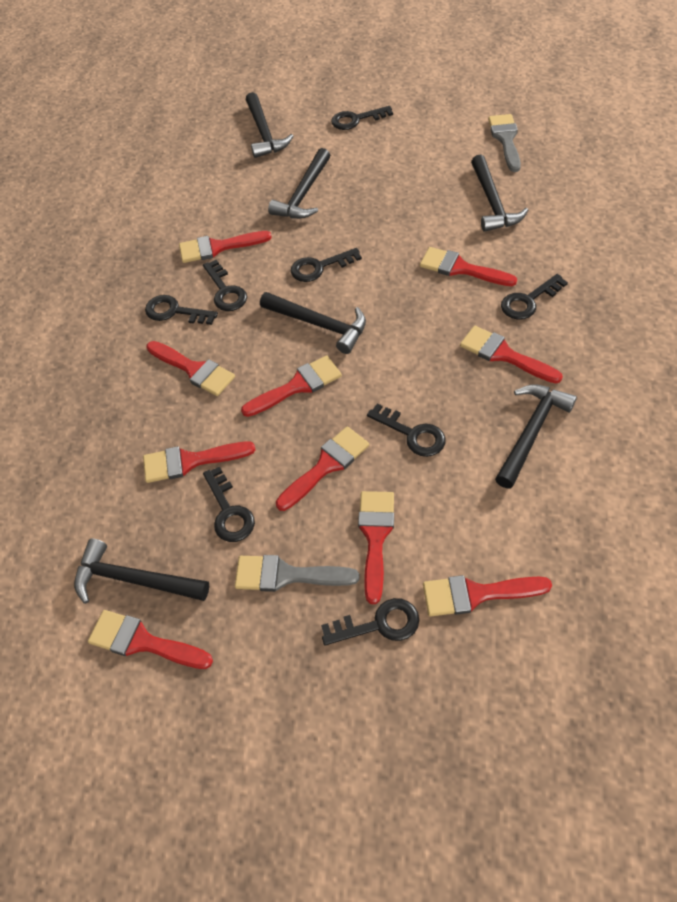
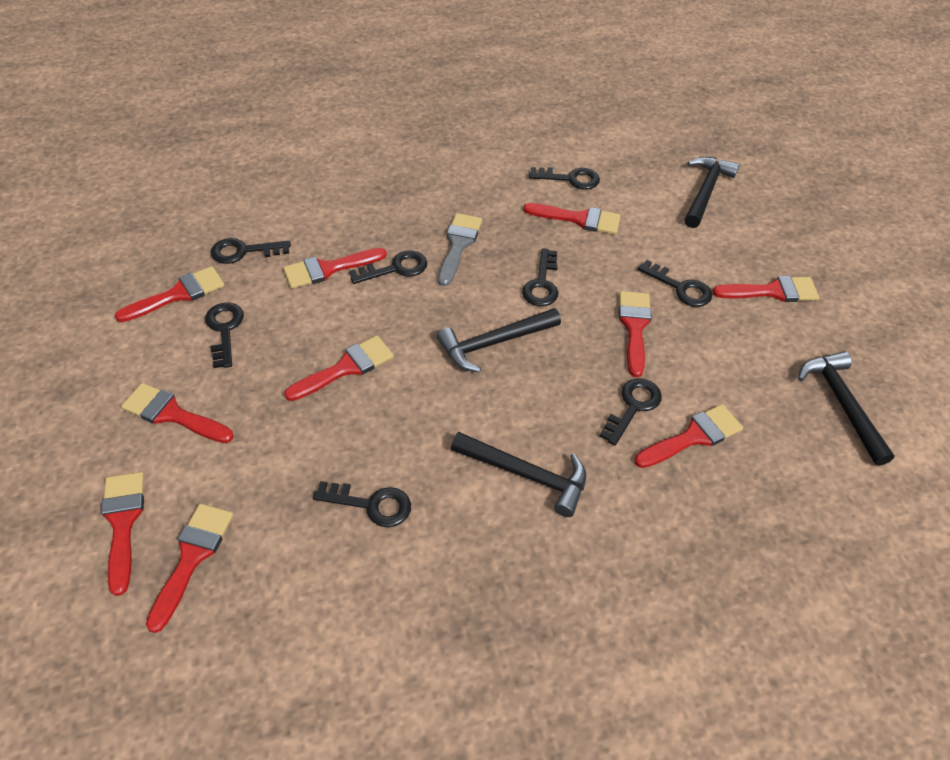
black hammer: 6 -> 4
grey brush: 2 -> 1

